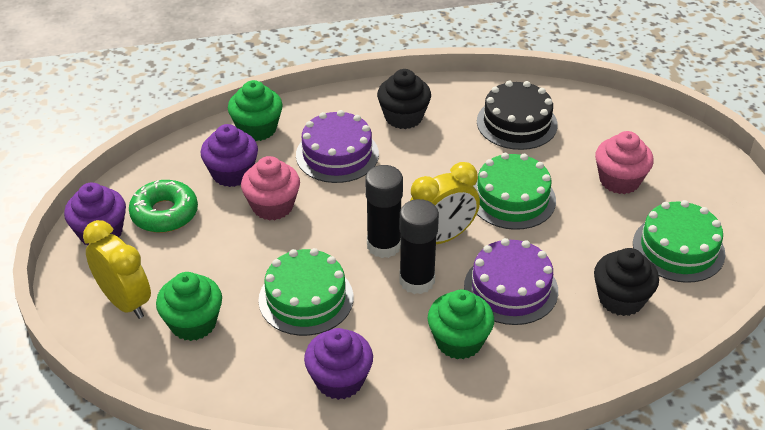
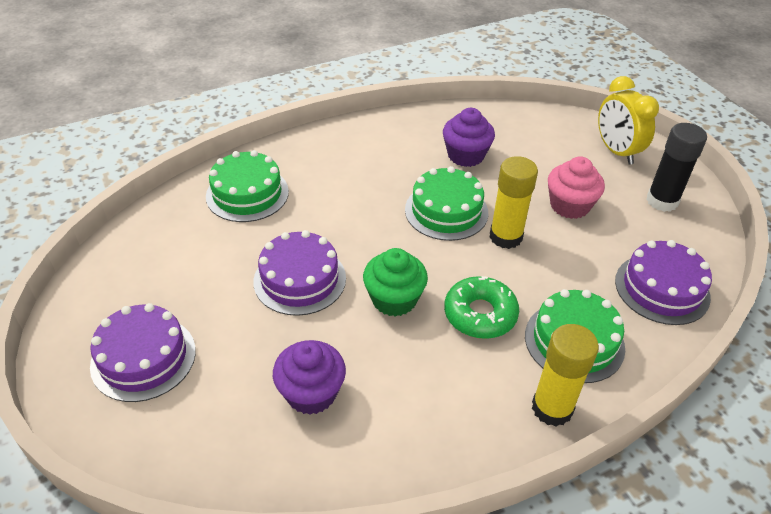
black cake: 1 -> 0
black cupcake: 2 -> 0
black glue stick: 2 -> 1
green cupcake: 3 -> 1
pink cupcake: 2 -> 1
purple cake: 2 -> 3
purple cupcake: 3 -> 2
yellow clock: 2 -> 1
yellow glue stick: 0 -> 2

